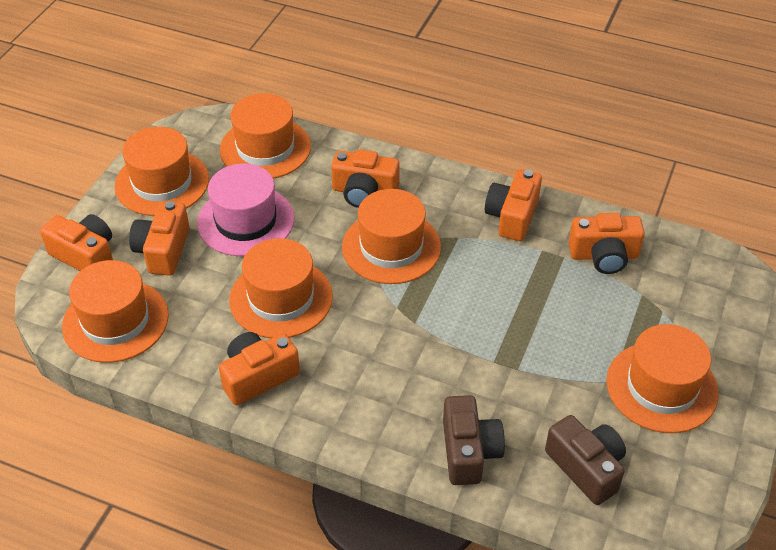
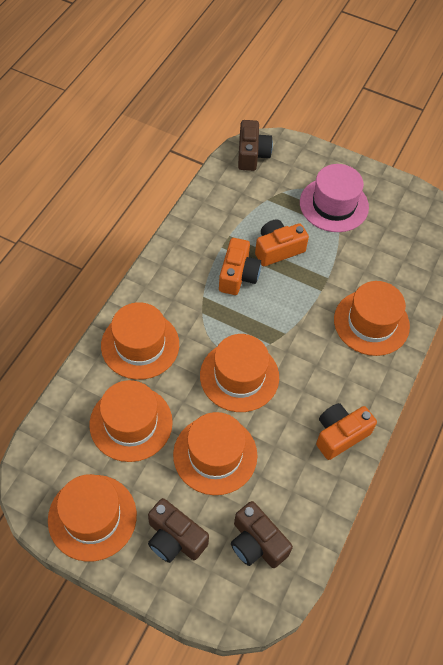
brown camera: 2 -> 3
orange camera: 6 -> 3

